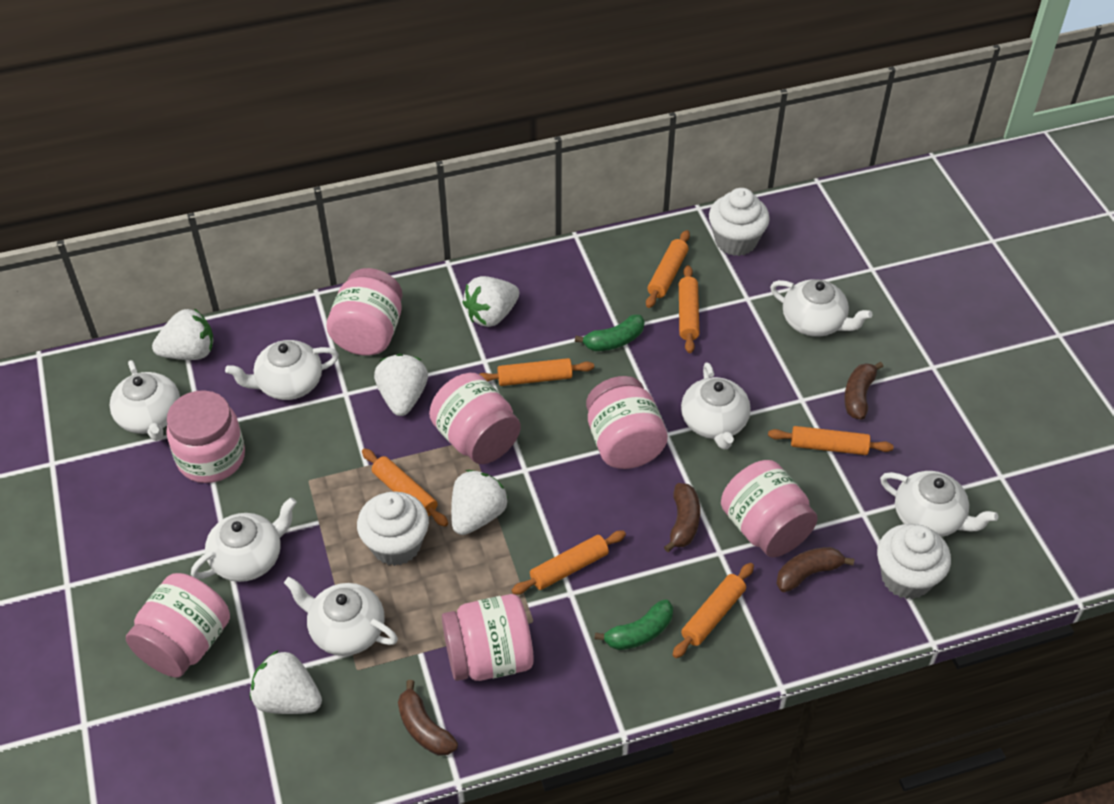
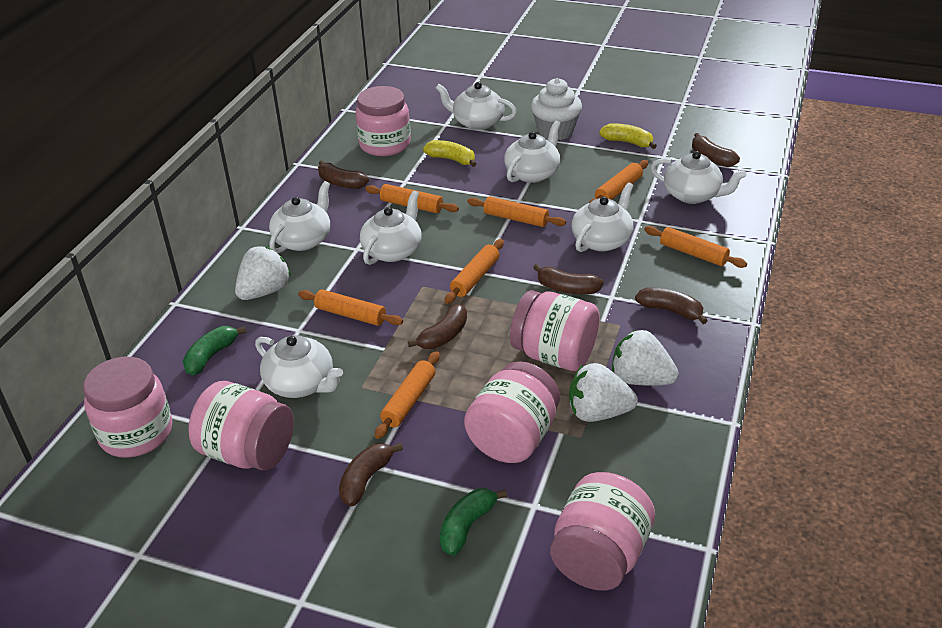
brown banana: 4 -> 6
pink jar: 7 -> 6
white cupcake: 3 -> 1
white strawberry: 5 -> 3
yellow banana: 0 -> 2

